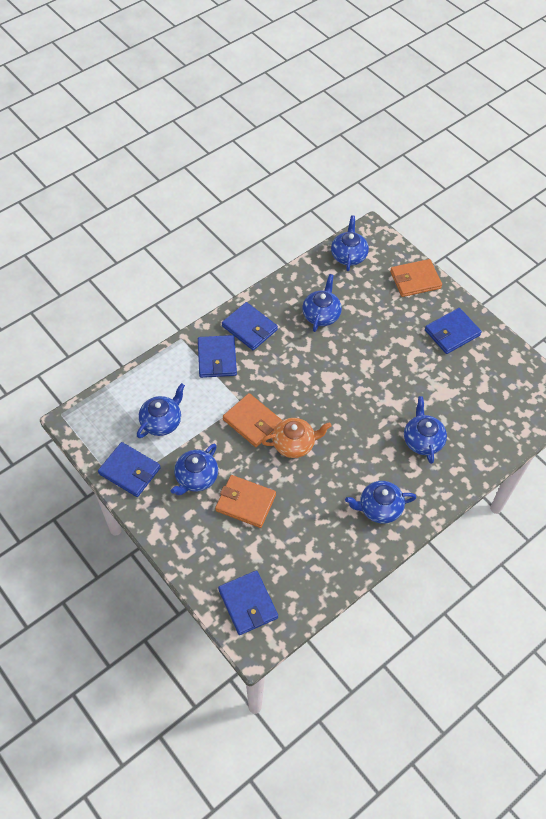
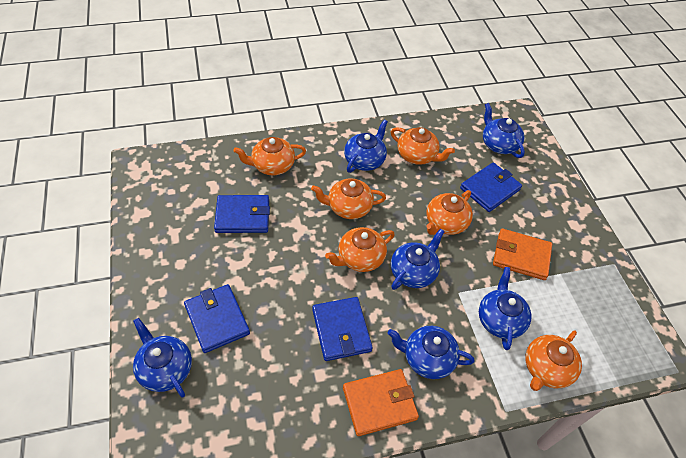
blue wallet: 5 -> 4
orange teapot: 1 -> 6
orange wallet: 3 -> 2

